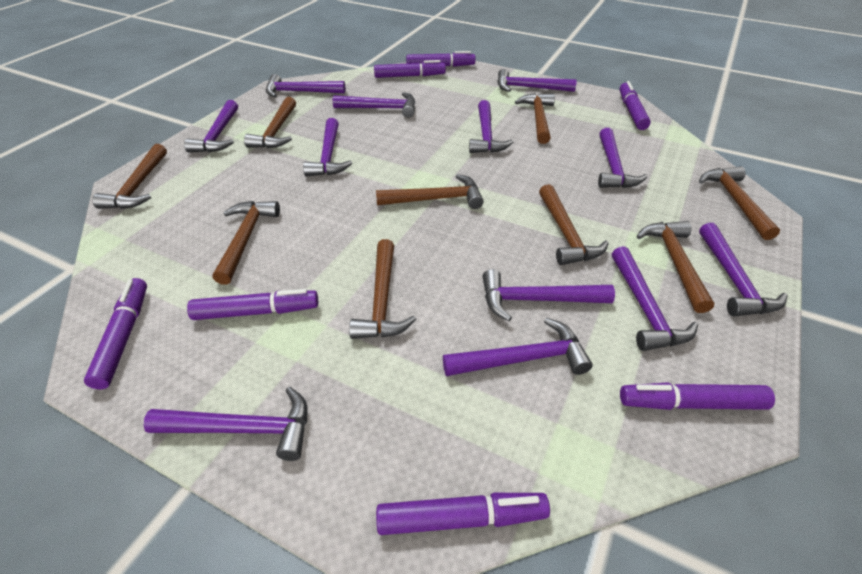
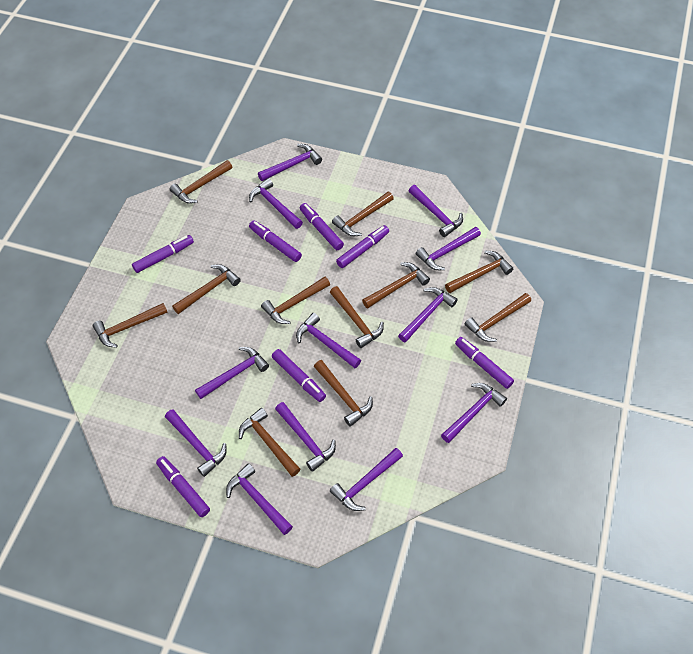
brown hammer: 9 -> 11

